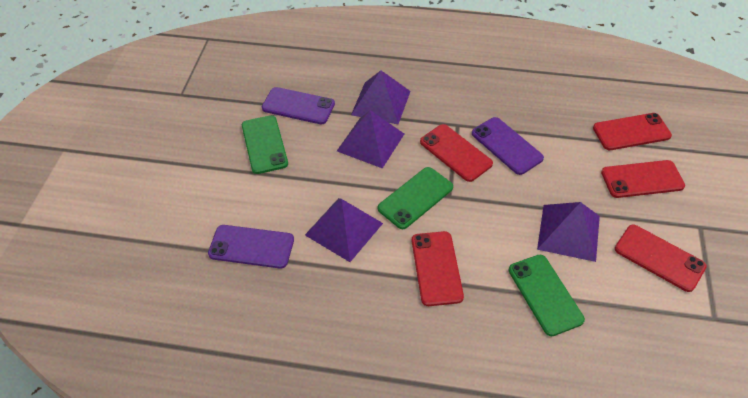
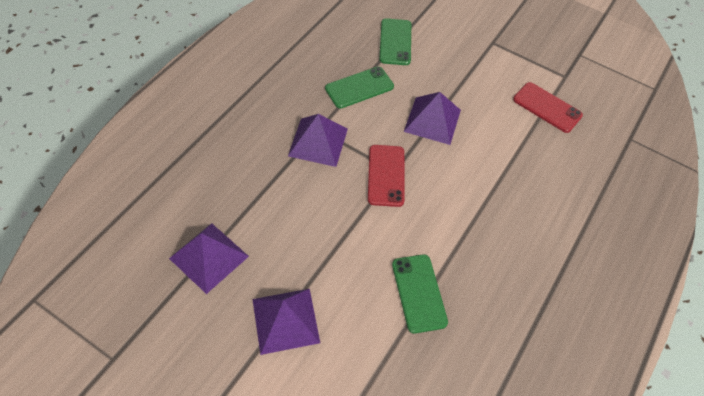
purple phone: 3 -> 0
red phone: 5 -> 2

